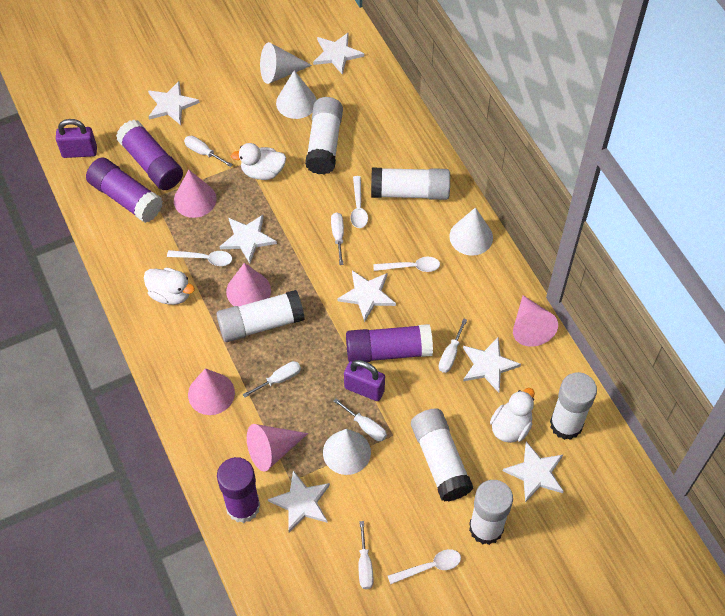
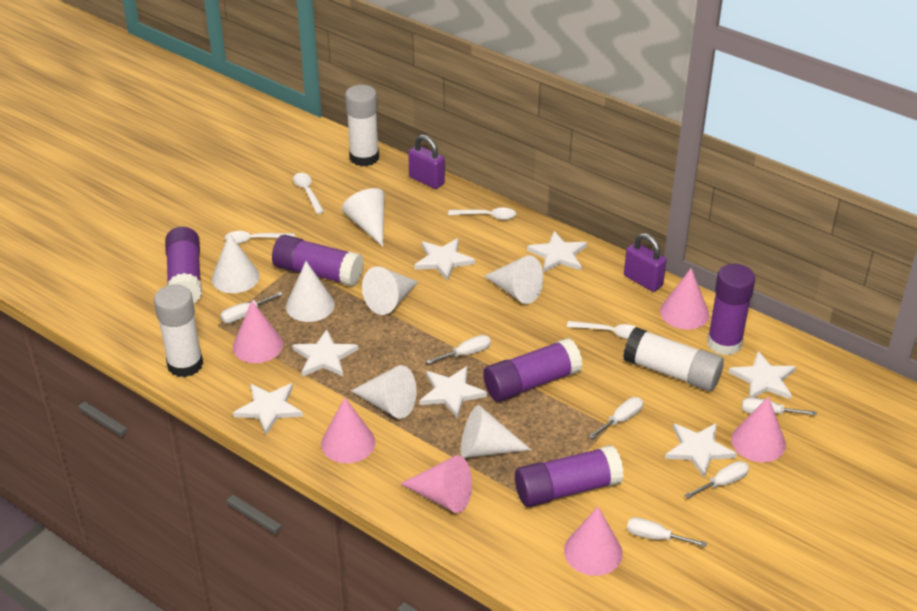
pink cone: 5 -> 6
purple glue stick: 4 -> 5
white cone: 4 -> 7
white duck: 3 -> 0
white glue stick: 6 -> 3

